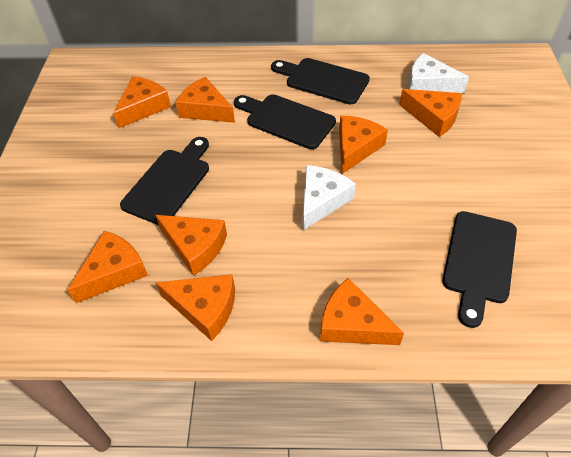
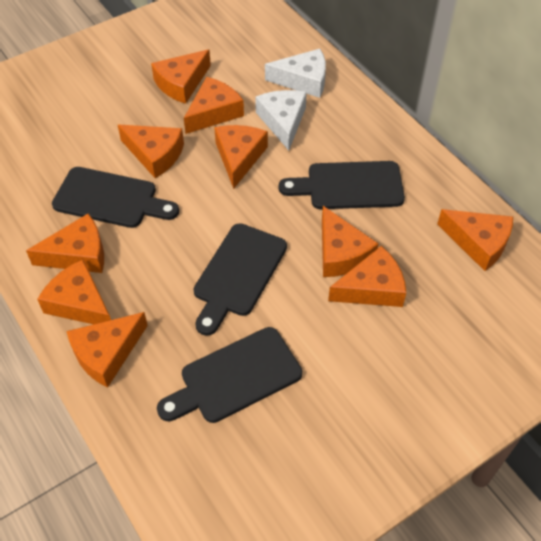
orange cheese: 8 -> 10

